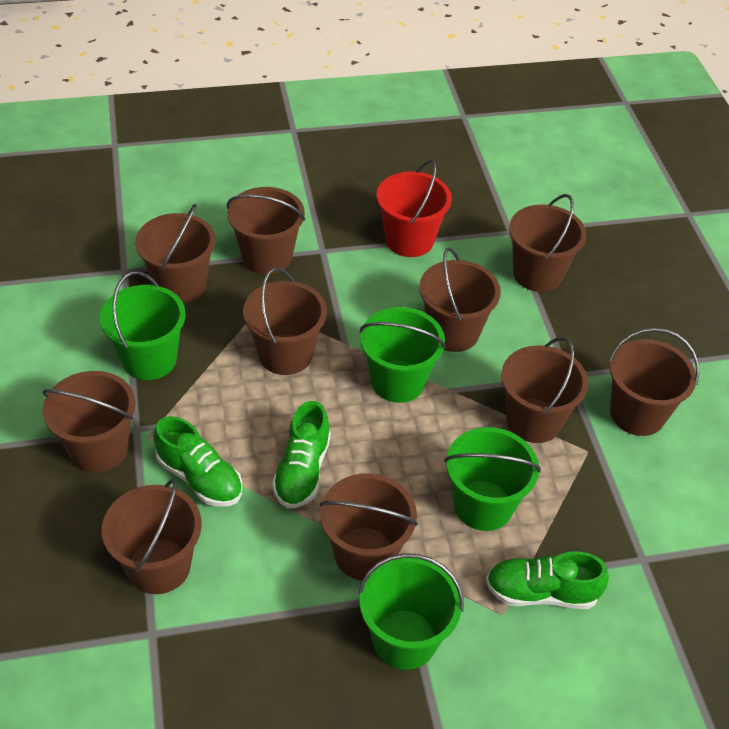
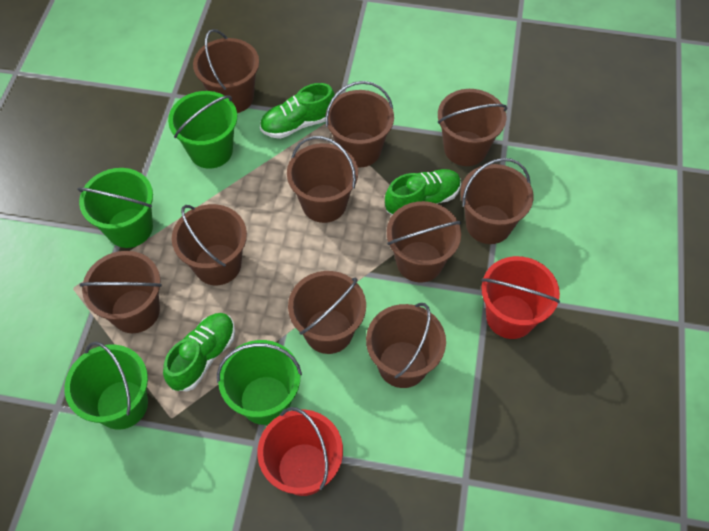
red bucket: 1 -> 2

